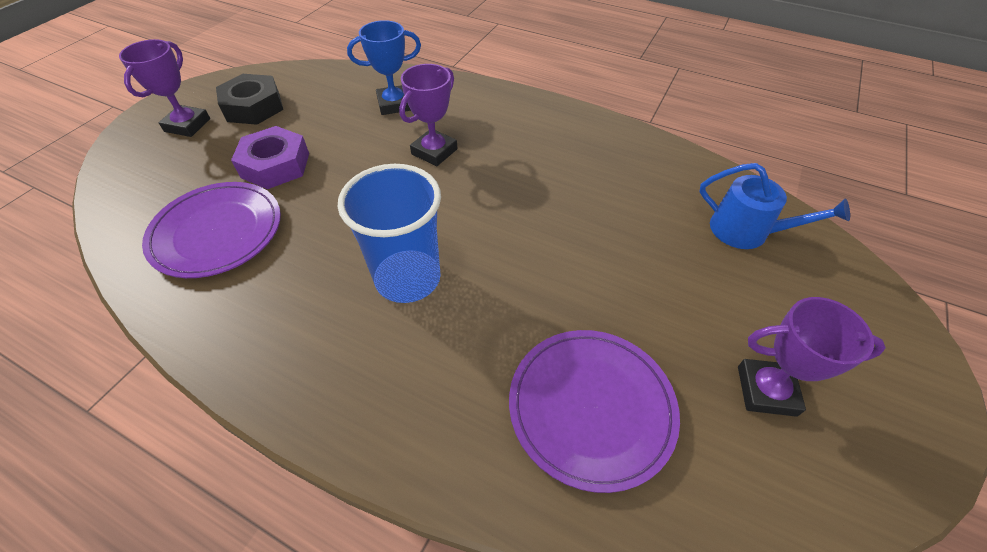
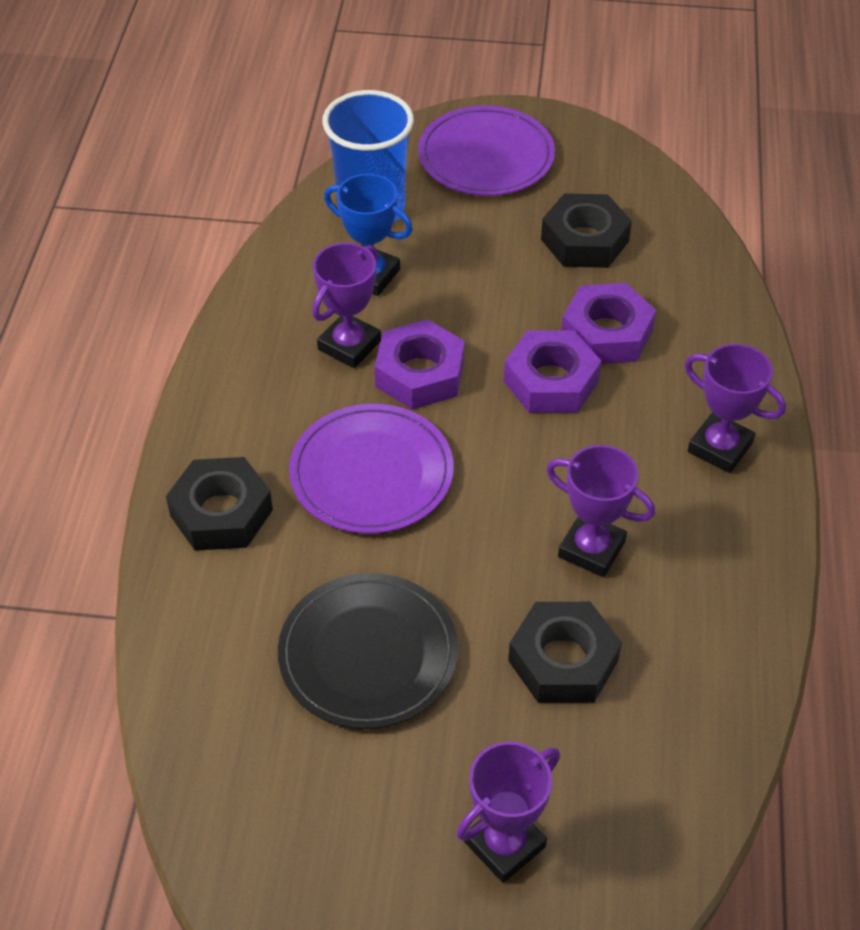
black nut: 1 -> 3
black plate: 0 -> 1
blue watering can: 1 -> 0
purple nut: 1 -> 3
purple trophy: 3 -> 4

